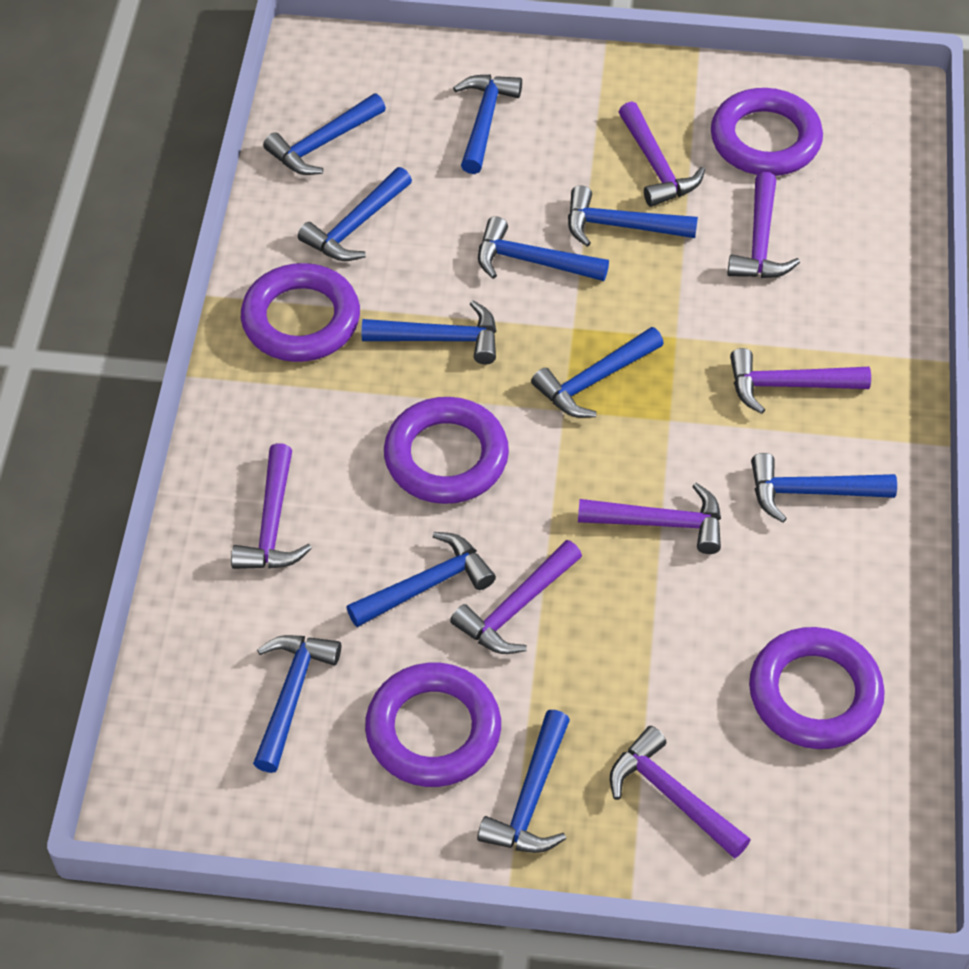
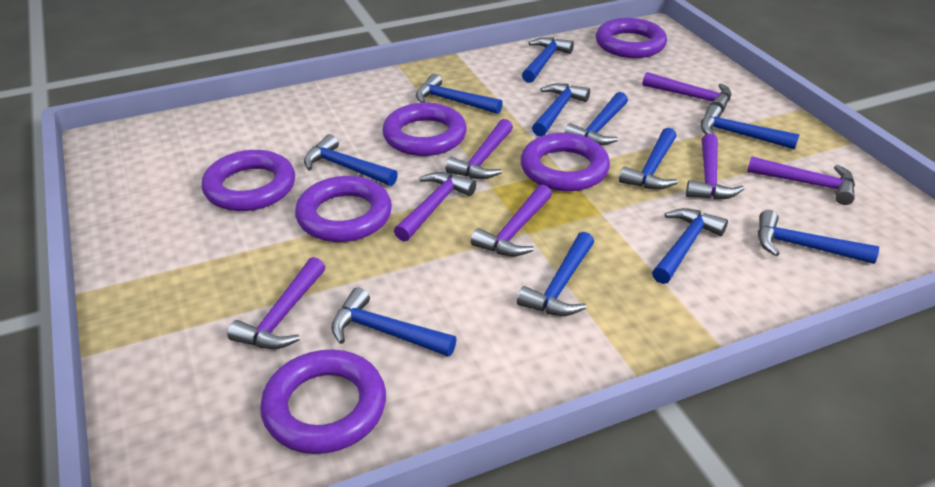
purple ring: 5 -> 6

